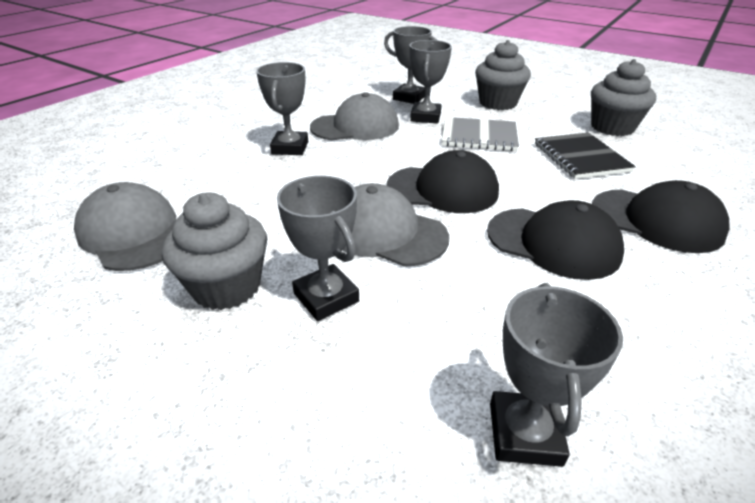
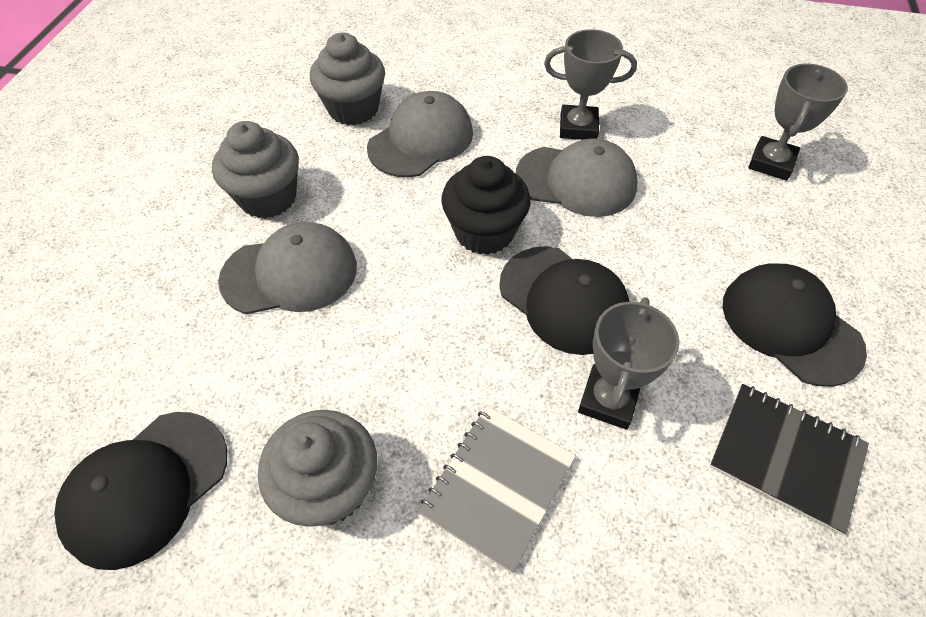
black cupcake: 0 -> 1
grey trophy: 5 -> 3

